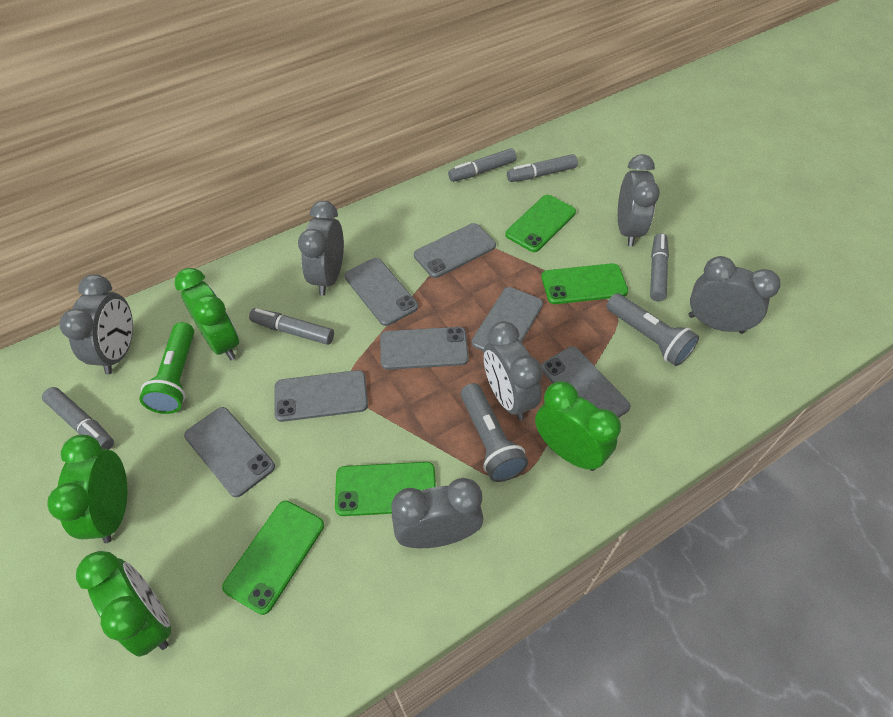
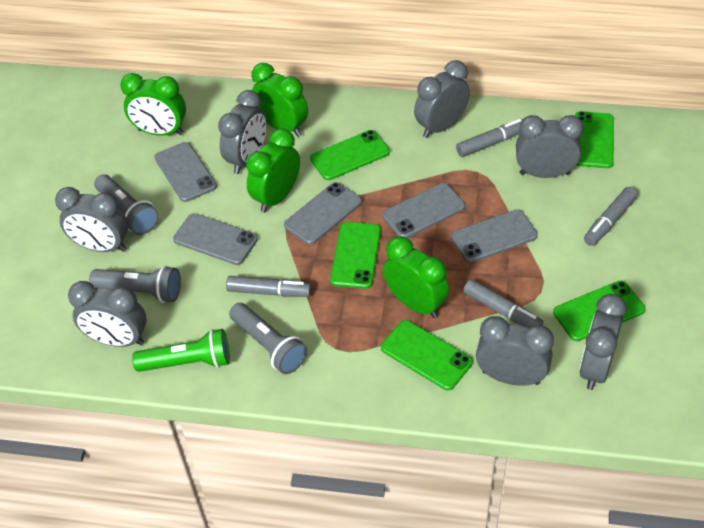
green phone: 4 -> 5
grey clock: 6 -> 7
grey flashlight: 2 -> 3
grey marker: 5 -> 4
grey phone: 7 -> 5

